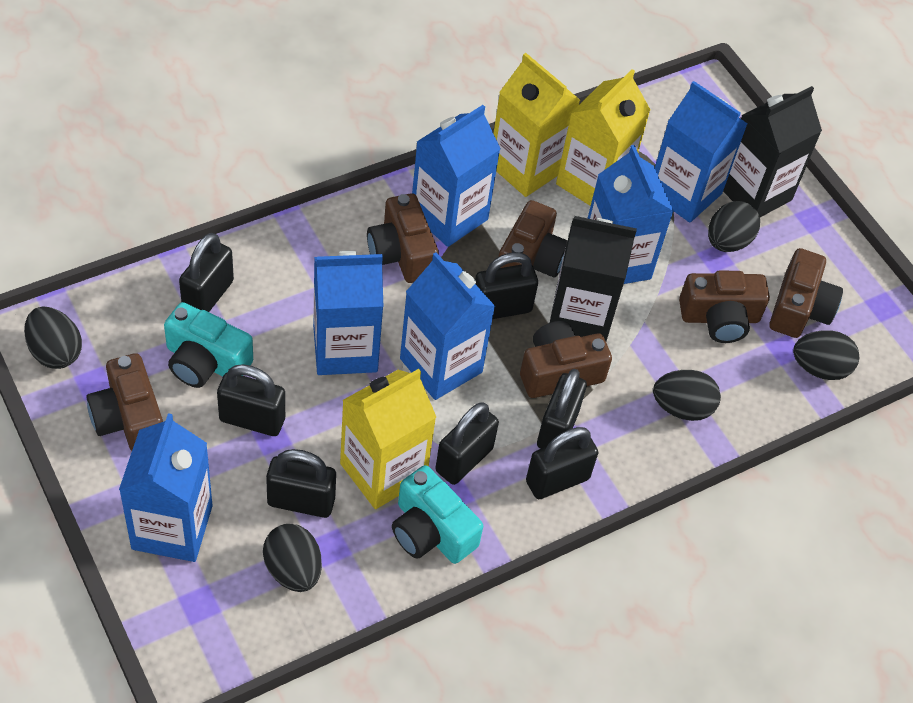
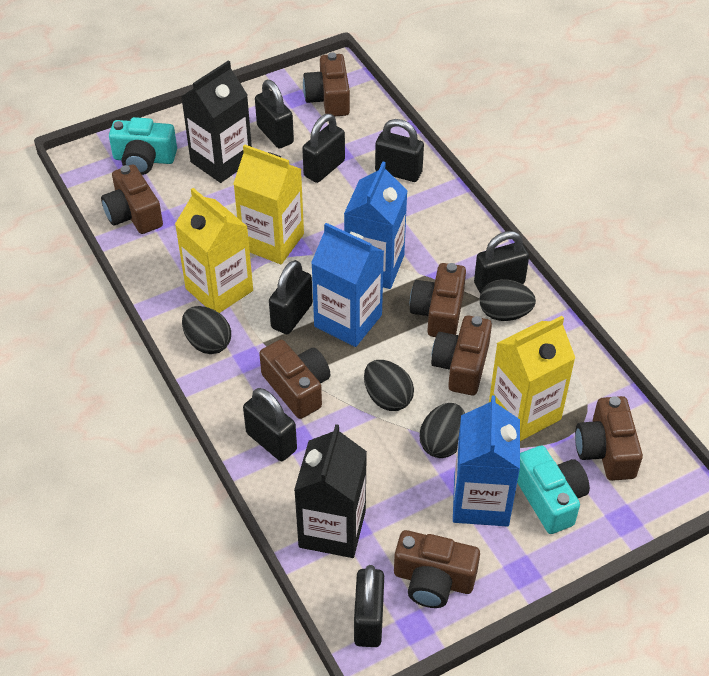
black egg: 5 -> 4
blue carton: 6 -> 3
brown camera: 6 -> 7

